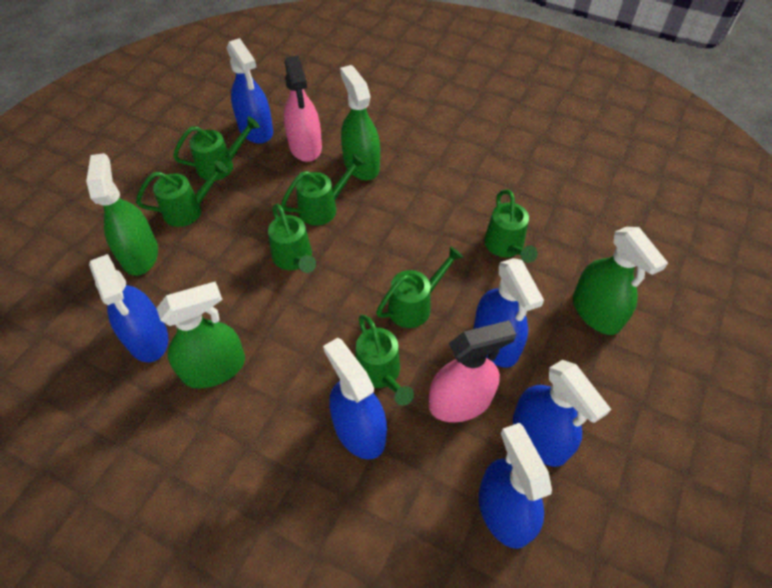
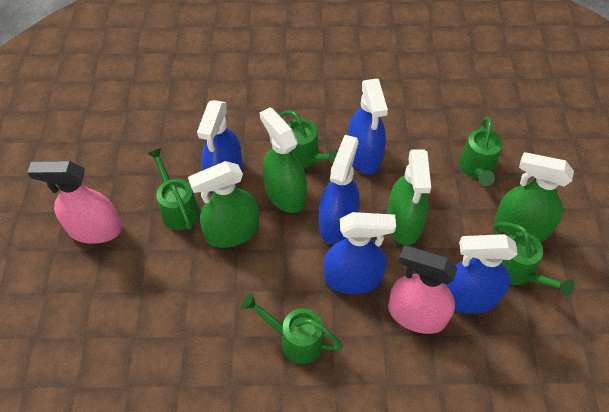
blue spray bottle: 6 -> 5
green watering can: 7 -> 5

